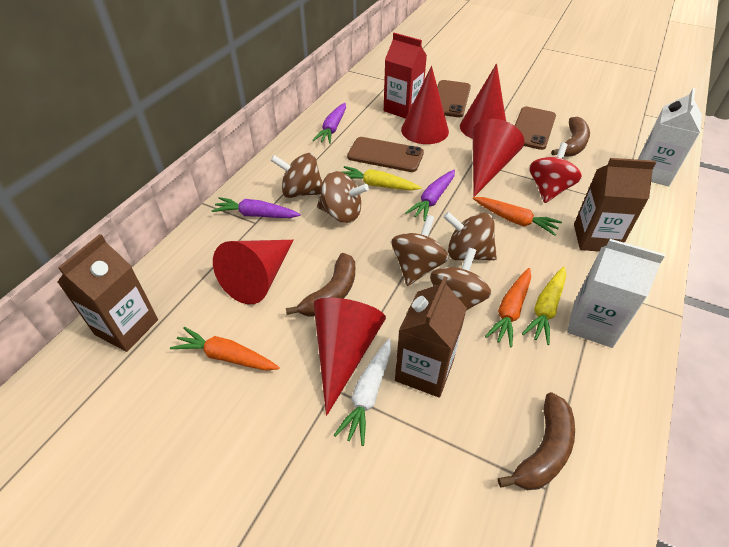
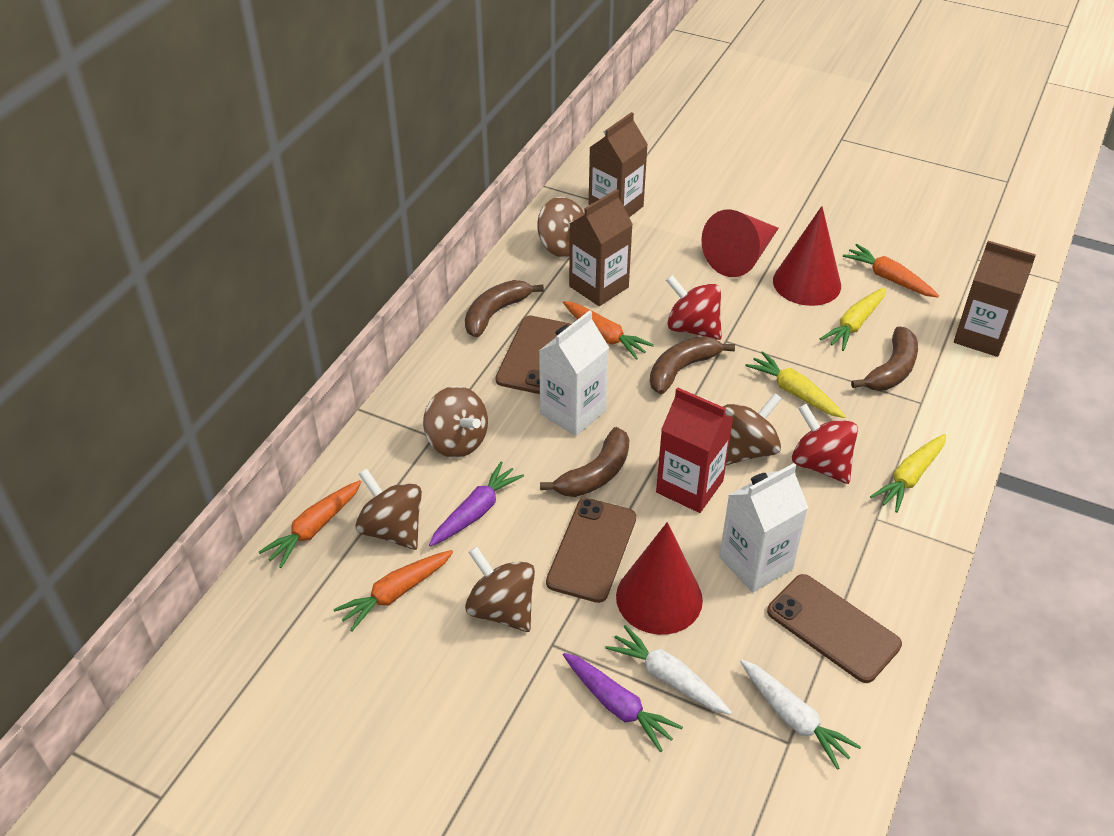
brown banana: 3 -> 4
orange carrot: 3 -> 4
purple carrot: 3 -> 2
red cone: 5 -> 3
red spinning top: 1 -> 2
white carrot: 1 -> 2
yellow carrot: 2 -> 3

